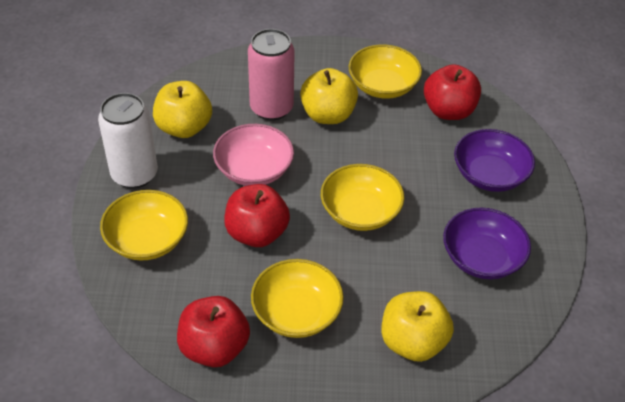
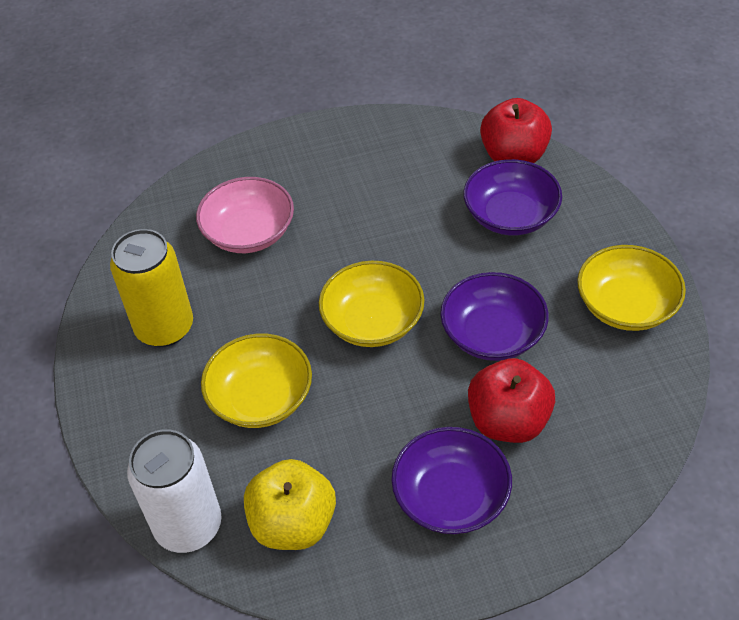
pink can: 1 -> 0
purple bowl: 2 -> 3
red apple: 3 -> 2
yellow apple: 3 -> 1
yellow bowl: 4 -> 3
yellow can: 0 -> 1

